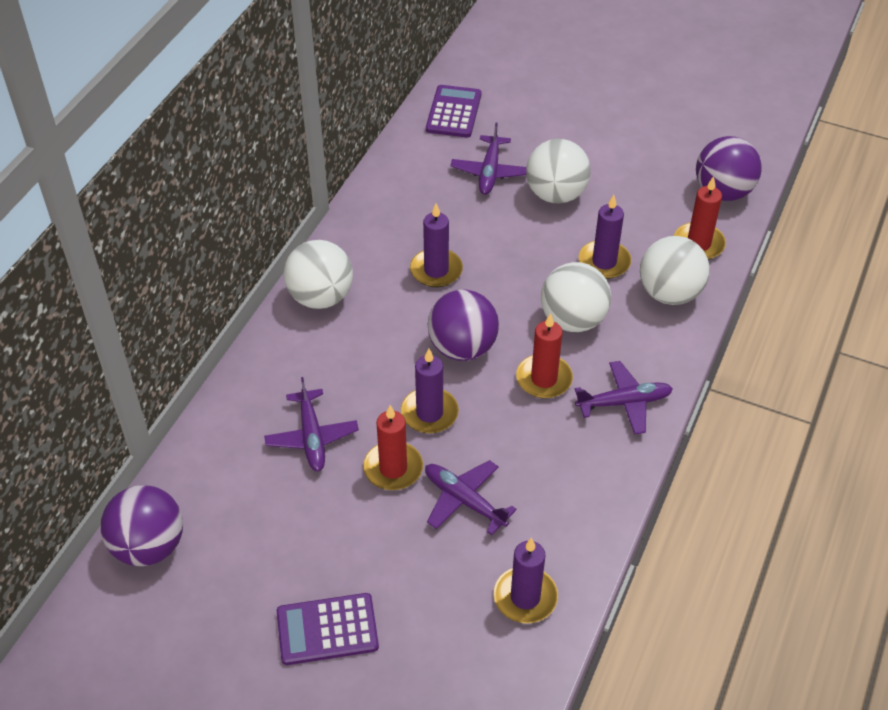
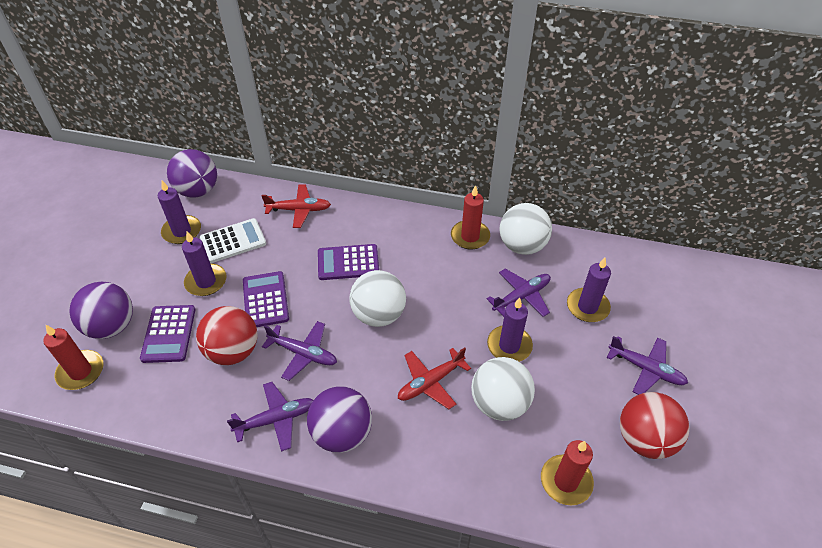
purple calculator: 2 -> 3
red ball: 0 -> 2
red plane: 0 -> 2
white ball: 4 -> 3
white calculator: 0 -> 1

